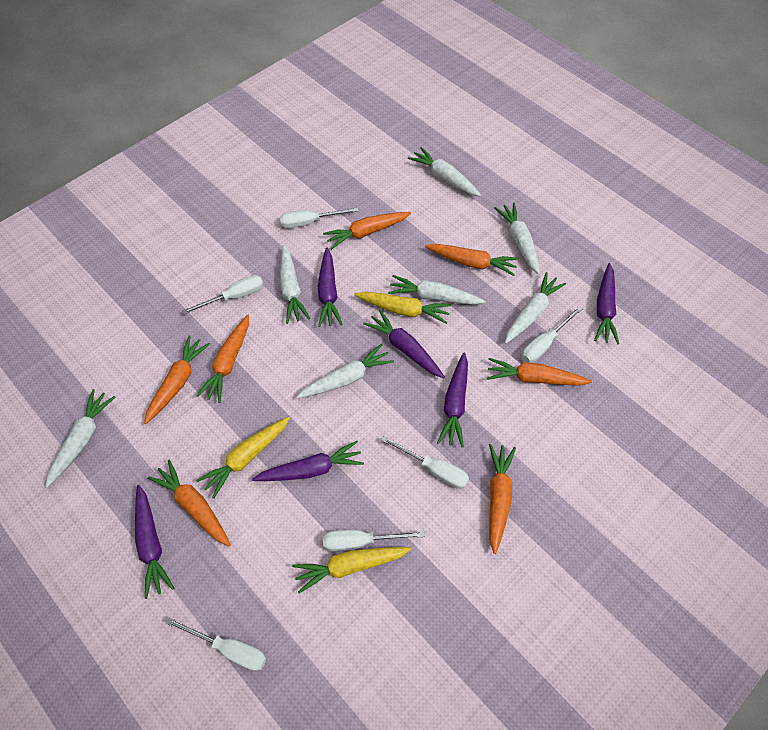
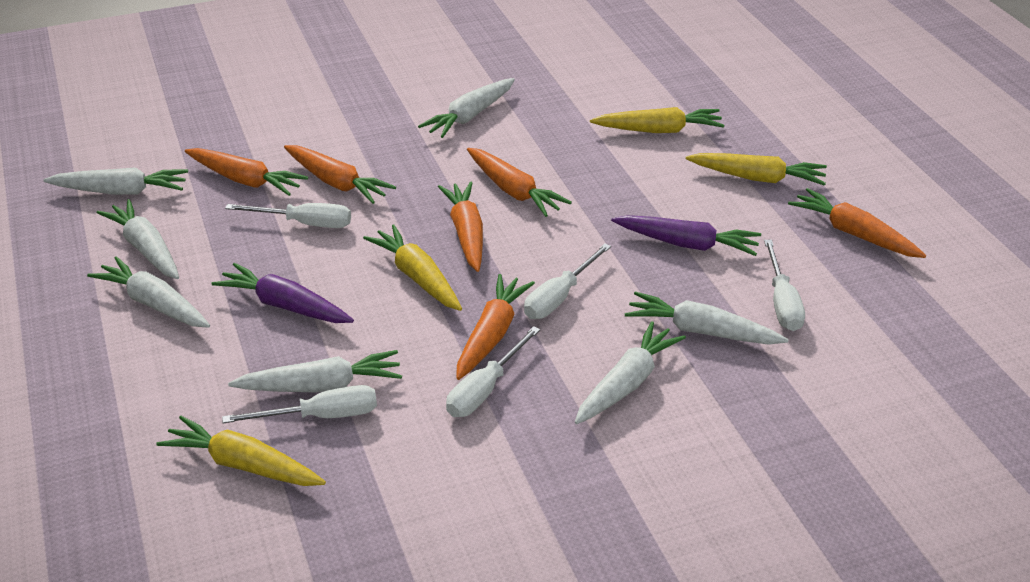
orange carrot: 7 -> 6
purple carrot: 6 -> 2
white screwdriver: 6 -> 5
yellow carrot: 3 -> 4

